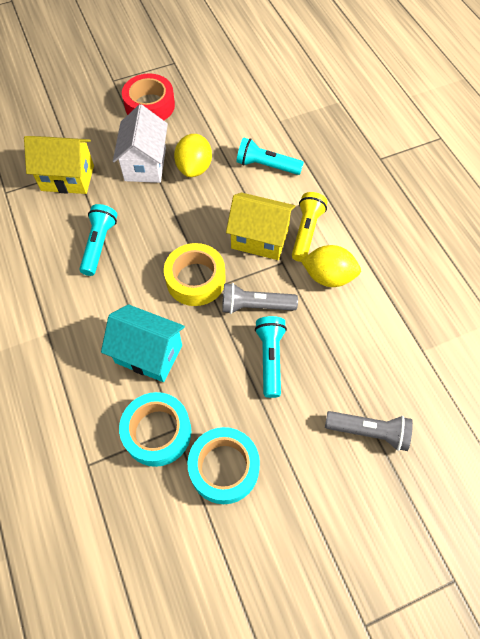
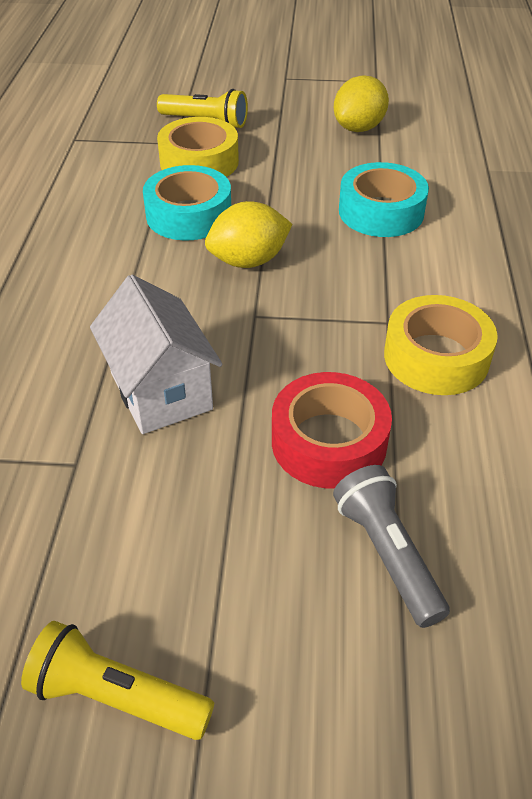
grey flashlight: 2 -> 1
turquoise flashlight: 3 -> 0
turquoise house: 1 -> 0
yellow flashlight: 1 -> 2
yellow house: 2 -> 0
yellow tape: 1 -> 2

